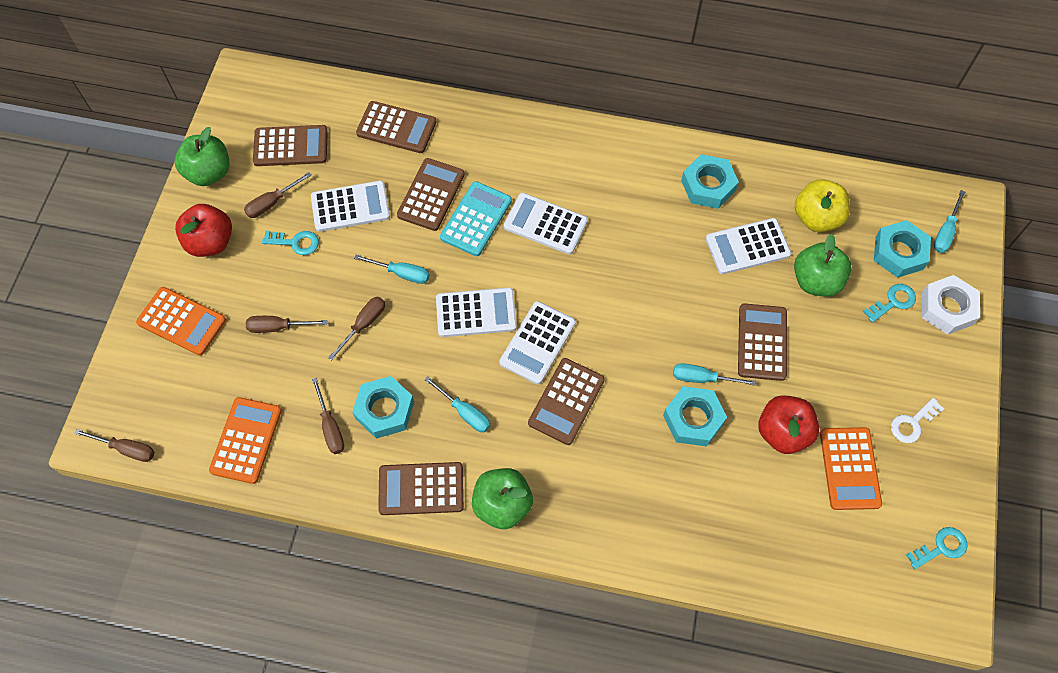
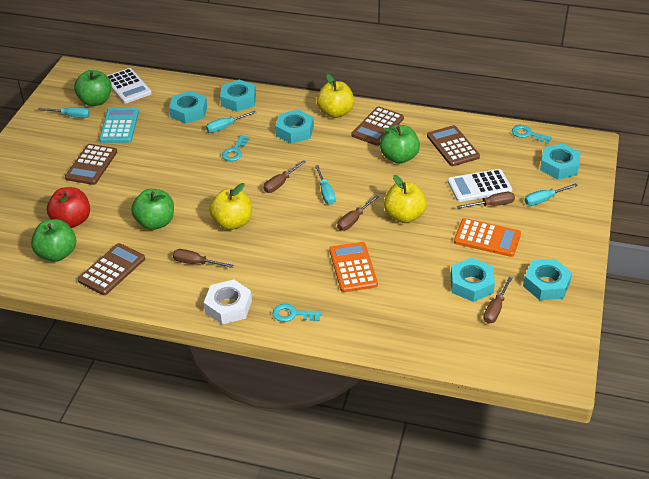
brown calculator: 6 -> 4
green apple: 3 -> 4
orange calculator: 3 -> 2
red apple: 2 -> 1
turquoise nut: 4 -> 6
white calculator: 5 -> 2
white key: 1 -> 0
yellow apple: 1 -> 3

